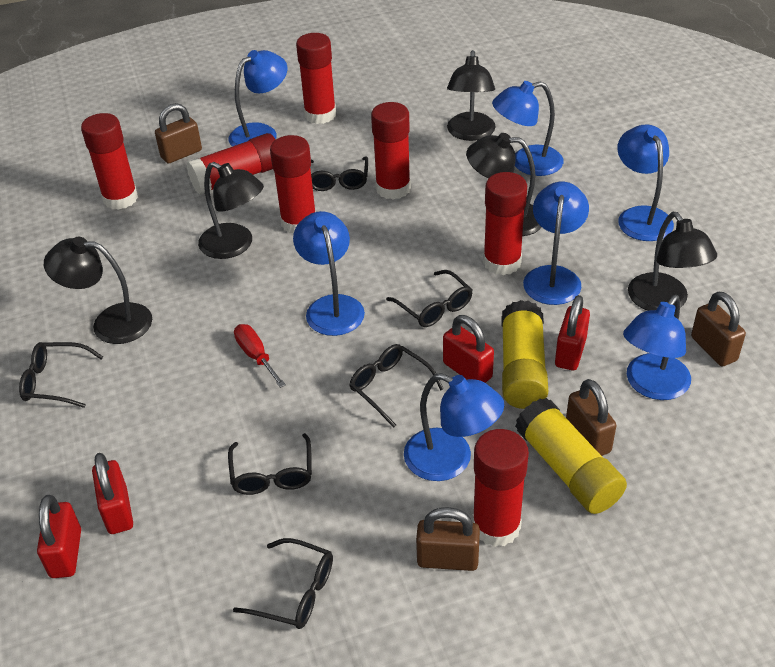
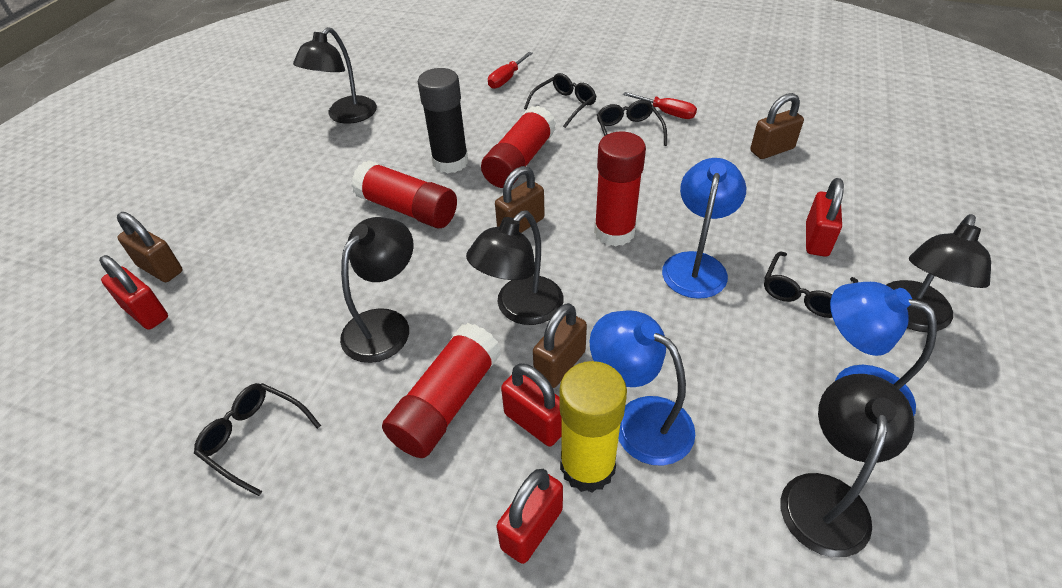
black glasses: 6 -> 4
black glue stick: 0 -> 1
blue lamp: 7 -> 3
red glue stick: 7 -> 4
red screwdriver: 1 -> 2
yellow glue stick: 2 -> 1

